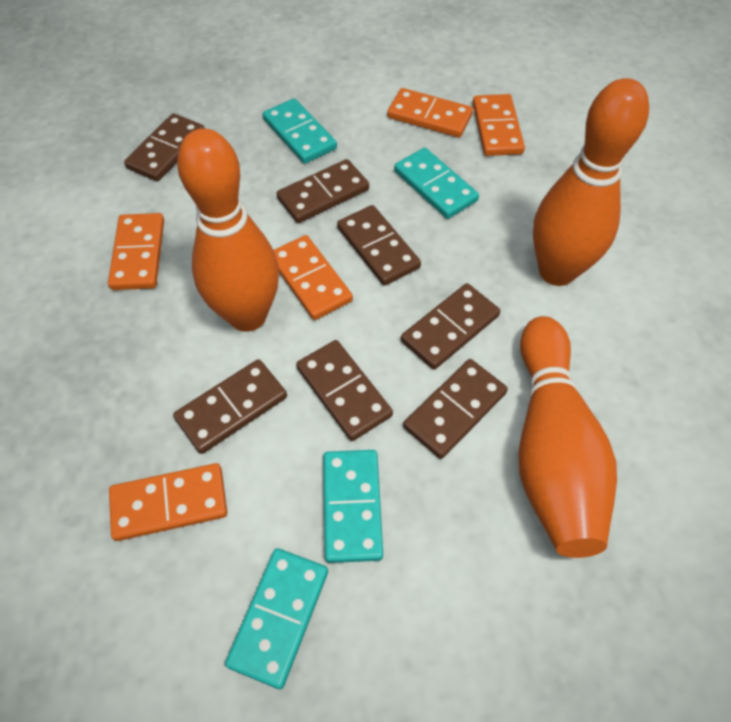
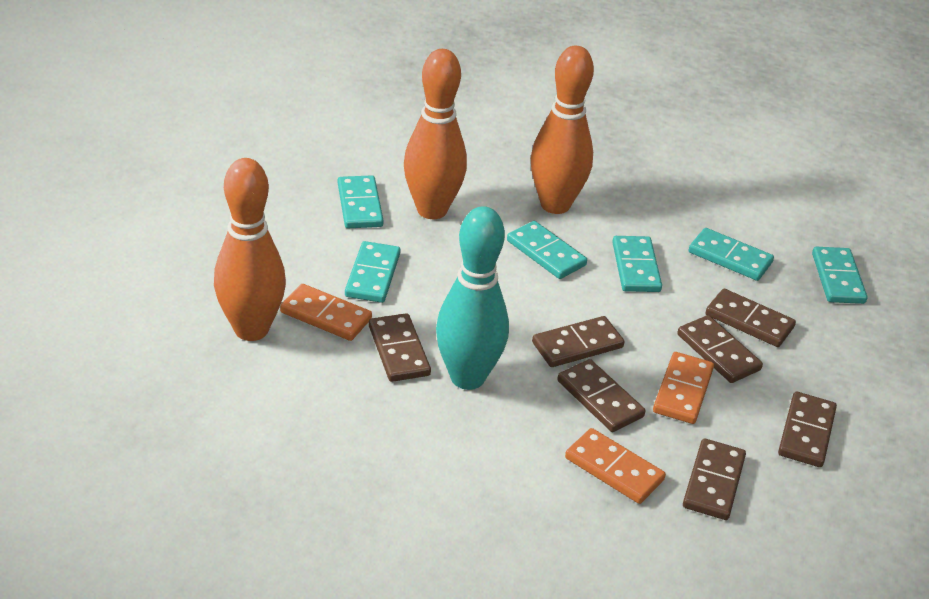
orange domino: 5 -> 3
turquoise bowling pin: 0 -> 1
turquoise domino: 4 -> 6

